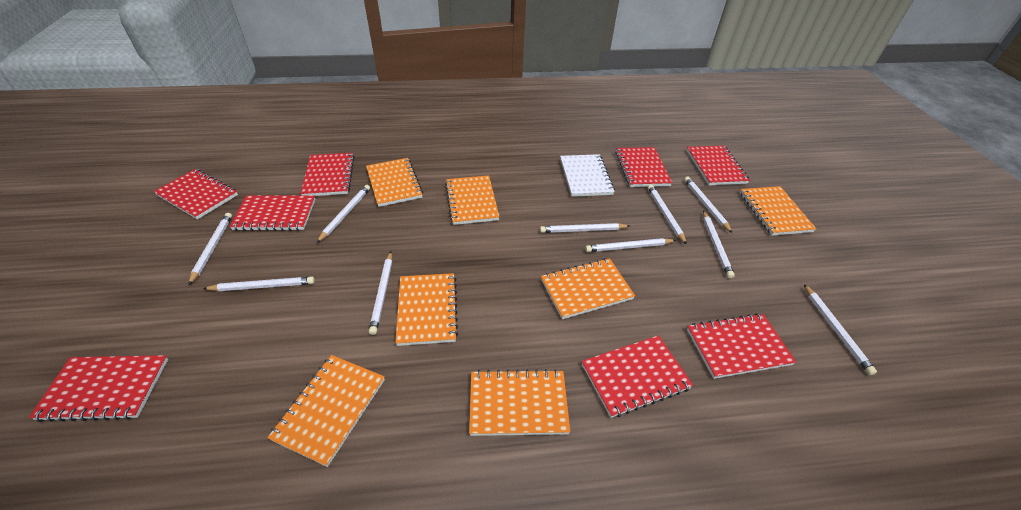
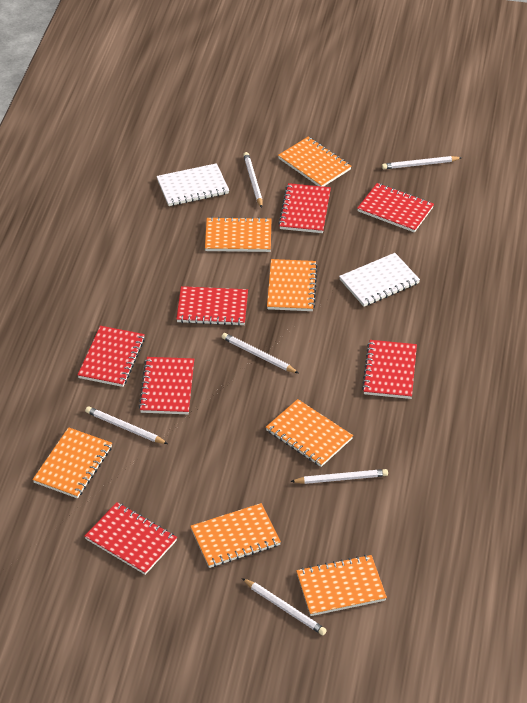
red notebook: 8 -> 7
white notebook: 1 -> 2
white pencil: 10 -> 6

